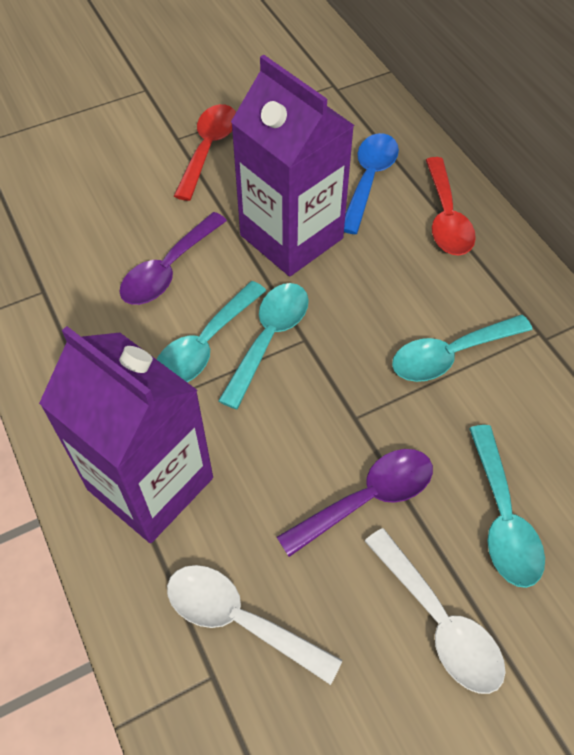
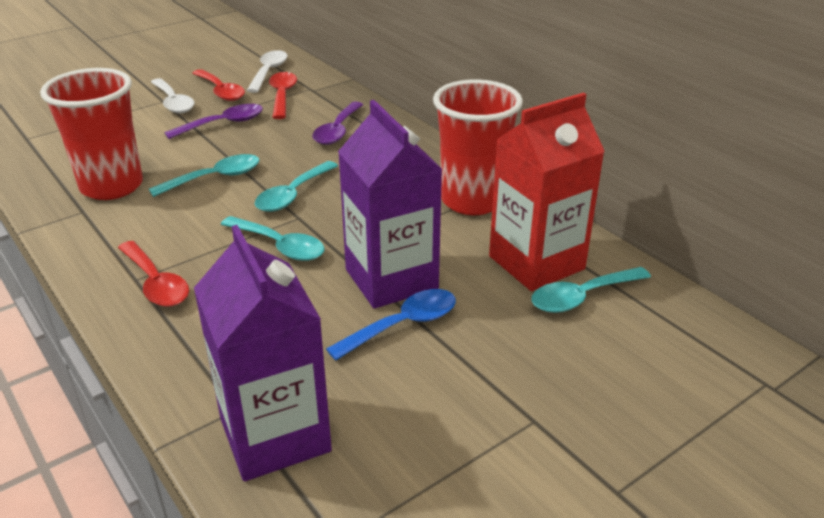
red carton: 0 -> 1
red cup: 0 -> 2
red spoon: 2 -> 3

